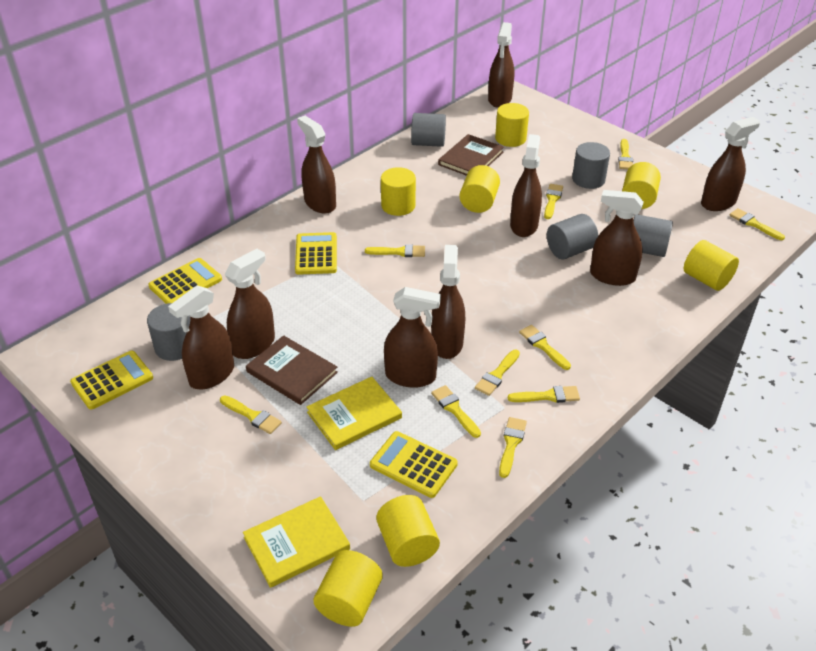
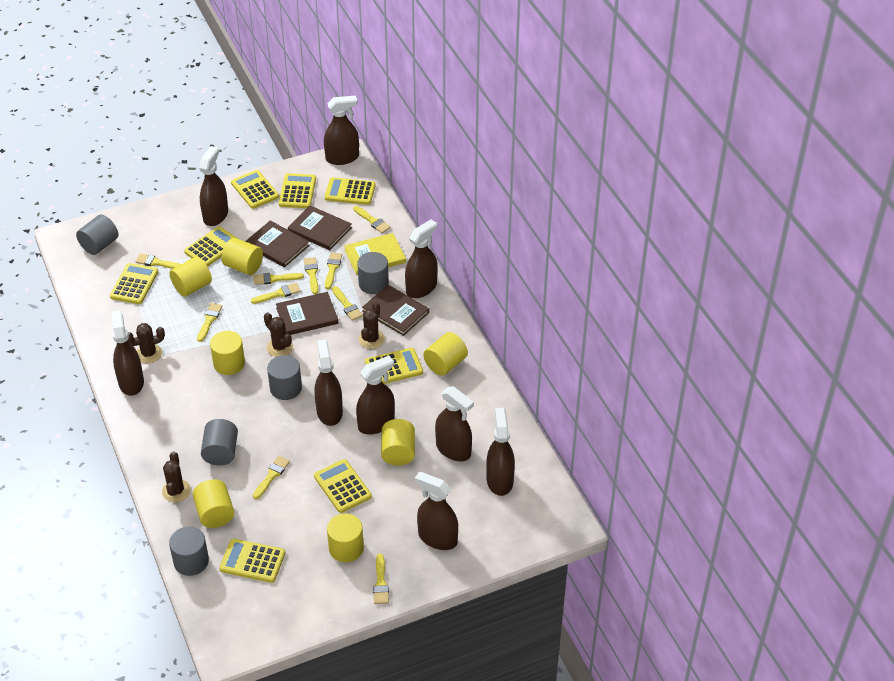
brown book: 2 -> 4
brown cactus: 0 -> 4
yellow book: 2 -> 1
yellow calculator: 4 -> 8

